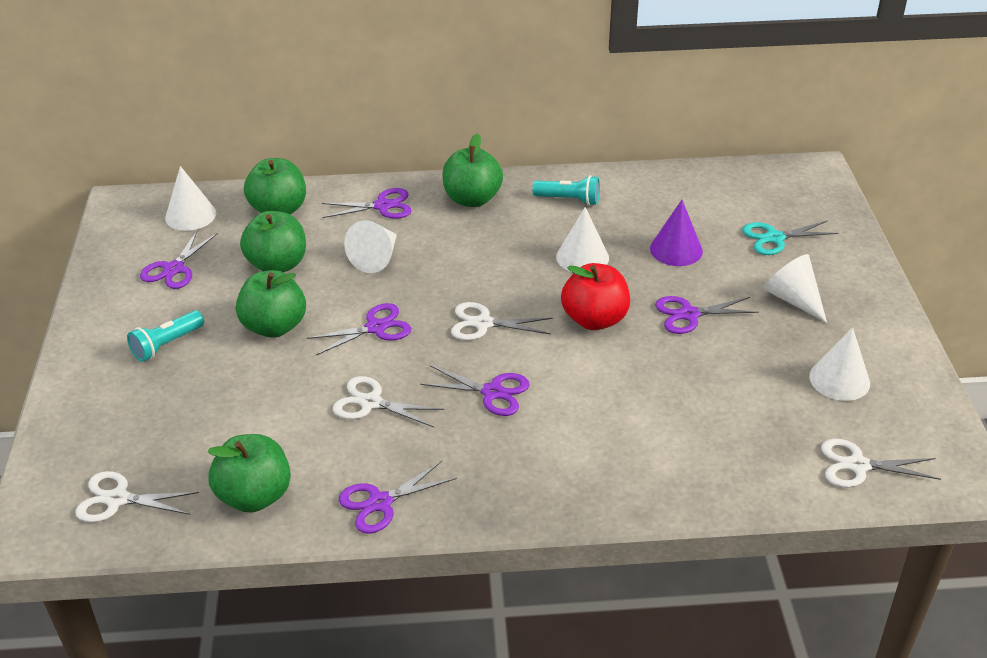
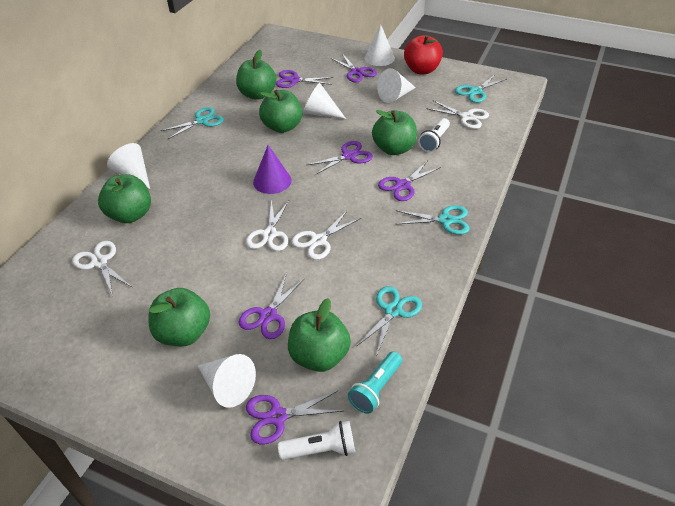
green apple: 5 -> 6
turquoise flashlight: 2 -> 1
turquoise scissors: 1 -> 4
white flashlight: 0 -> 2

